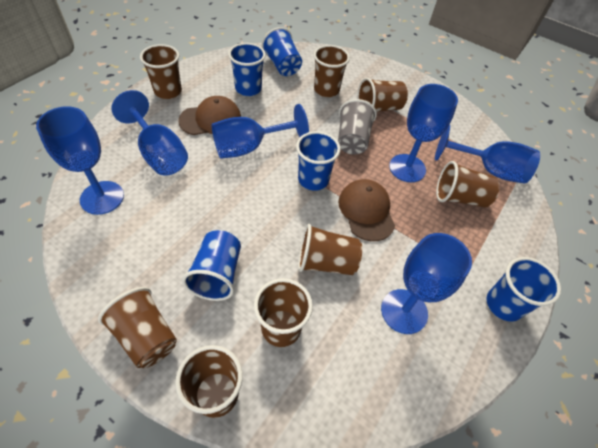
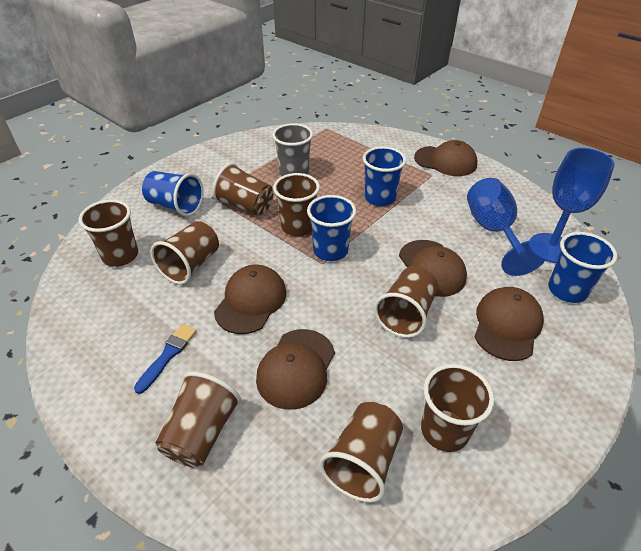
blue brush: 0 -> 1
blue cup: 5 -> 4
blue goblet: 6 -> 2
brown cap: 2 -> 5

